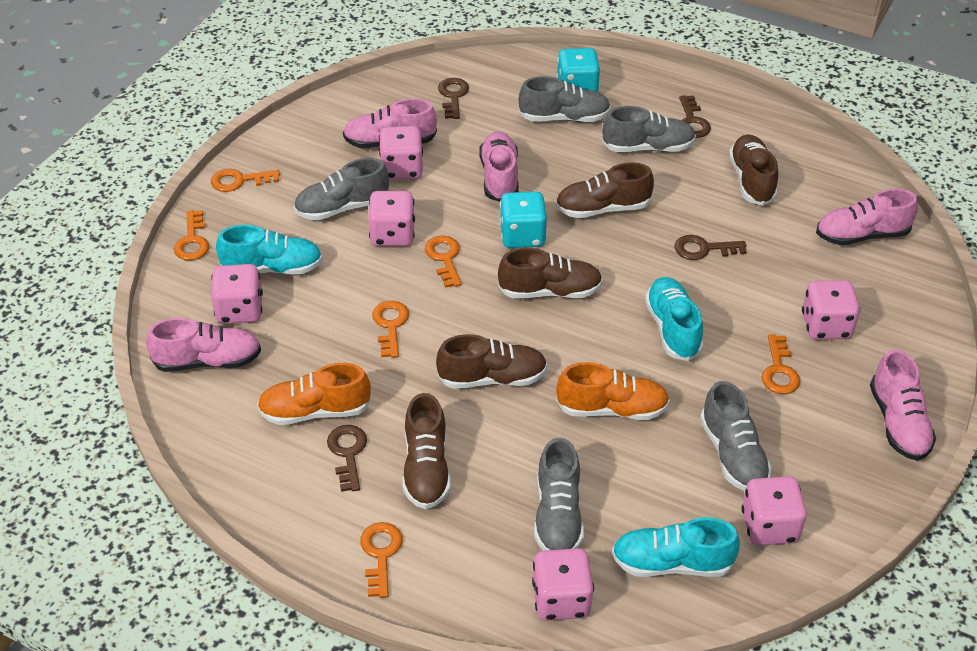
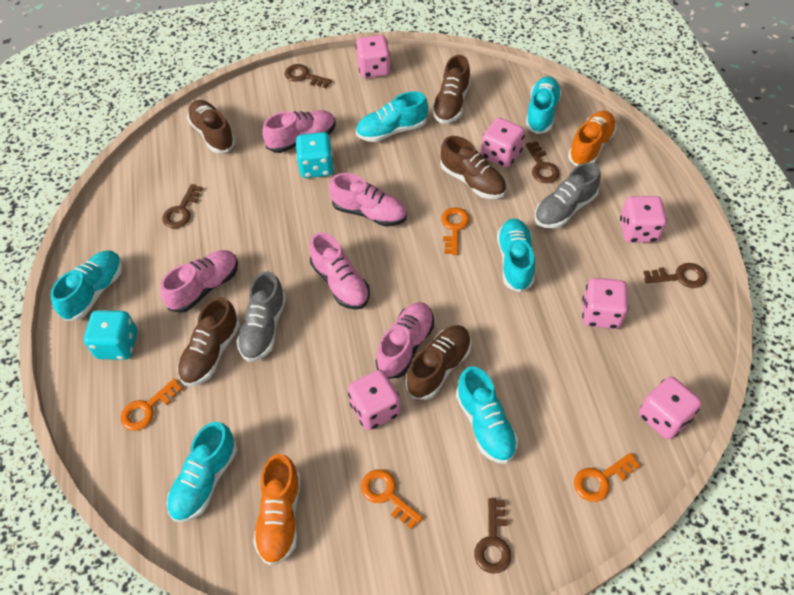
brown key: 4 -> 5
grey shoe: 5 -> 2
orange key: 6 -> 4
turquoise shoe: 3 -> 6

